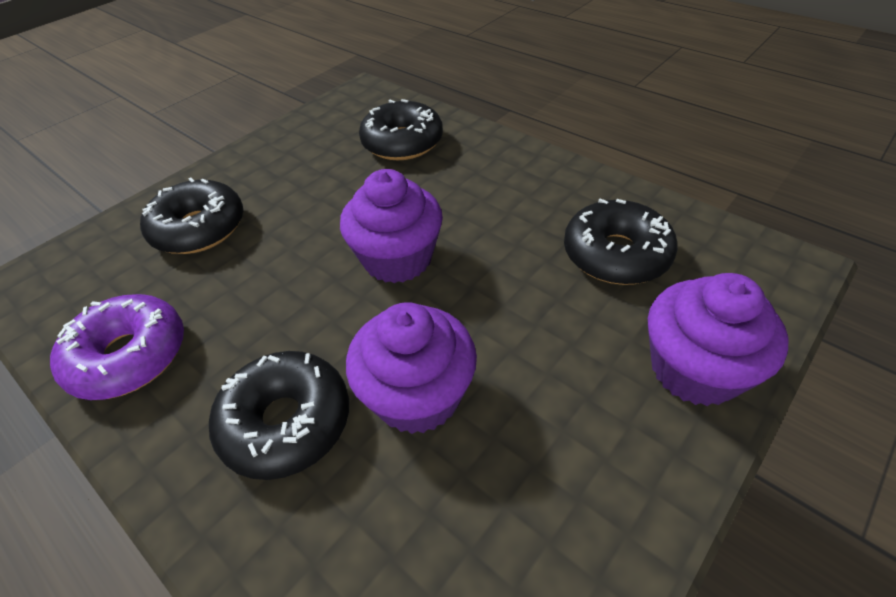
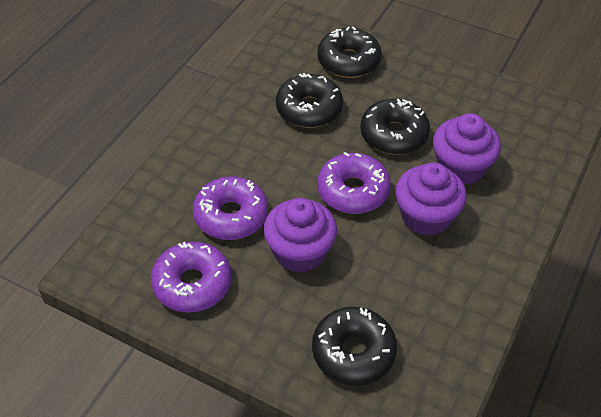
purple donut: 1 -> 3

